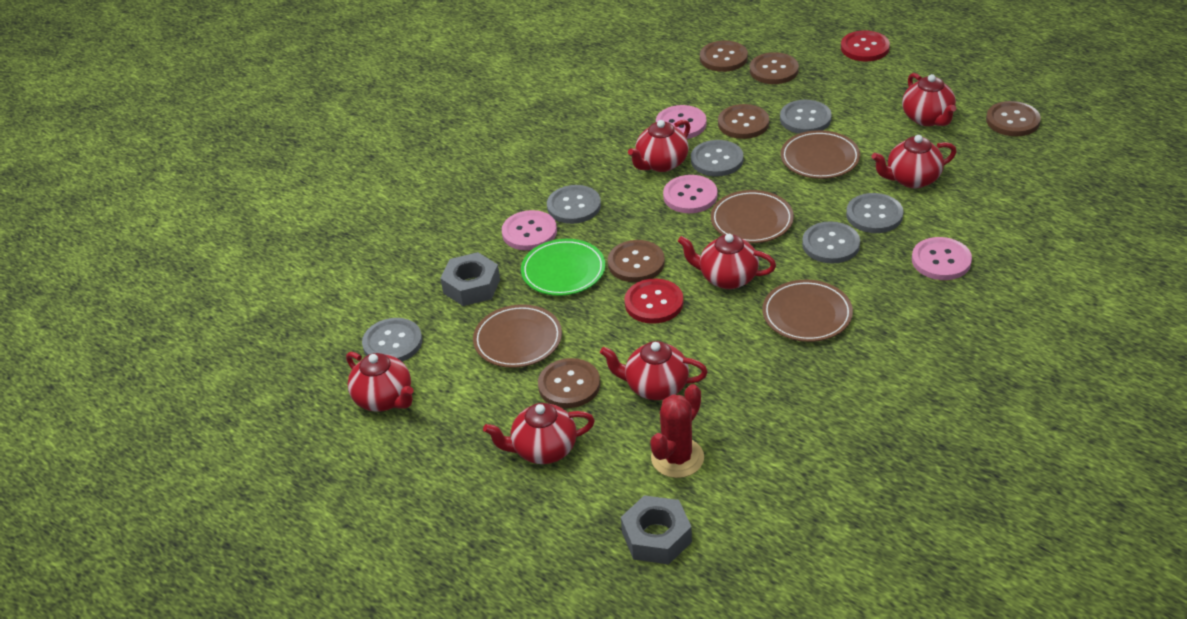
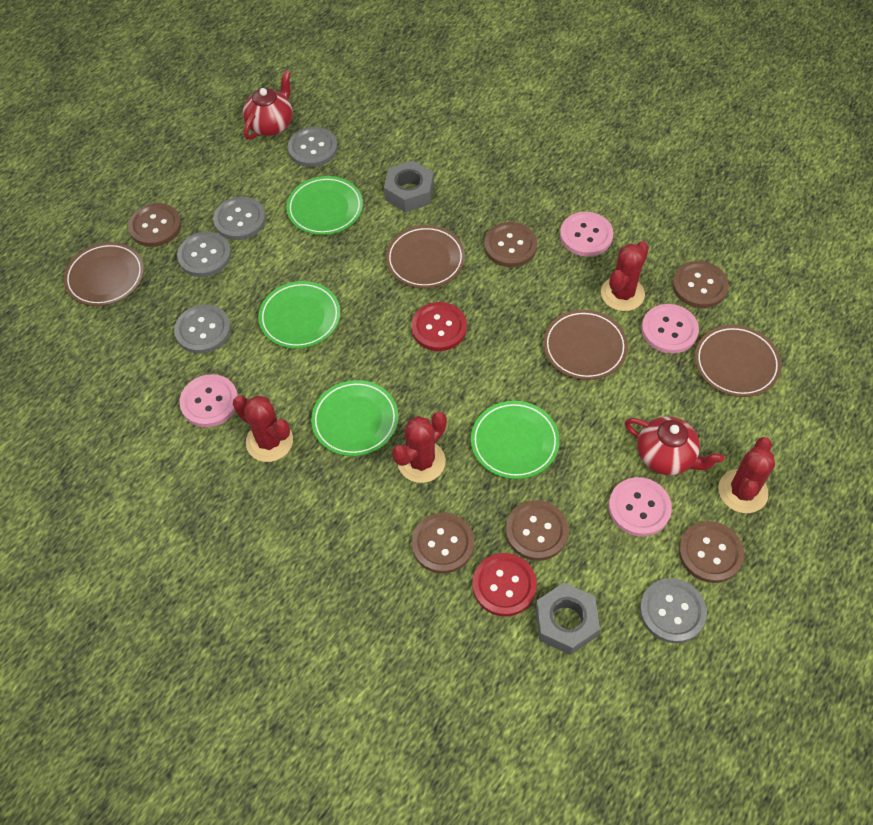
green plate: 1 -> 4
grey button: 6 -> 5
red cactus: 1 -> 4
red teapot: 7 -> 2

